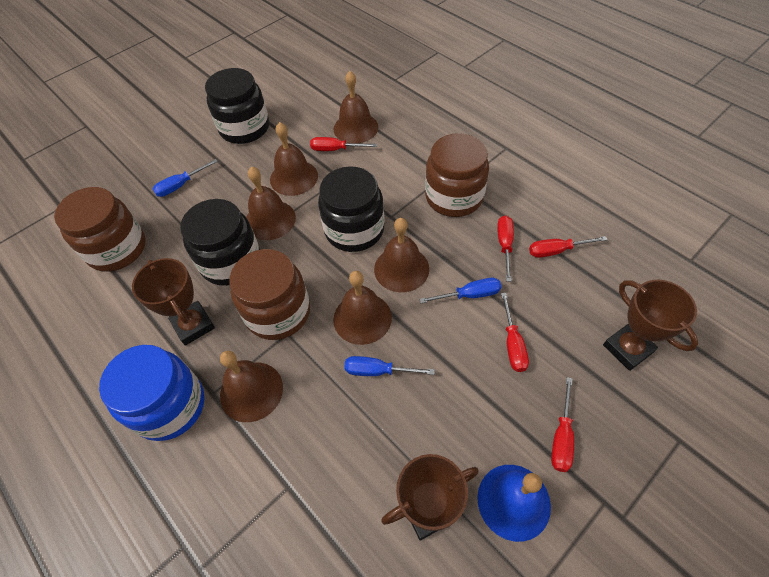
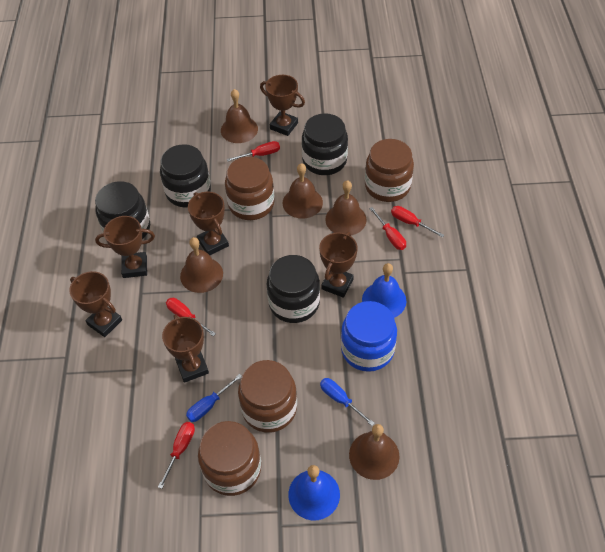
black jar: 3 -> 4
blue bell: 1 -> 2
blue screwdriver: 3 -> 2
brown bell: 6 -> 5
brown jar: 3 -> 4
brown trophy: 3 -> 6

